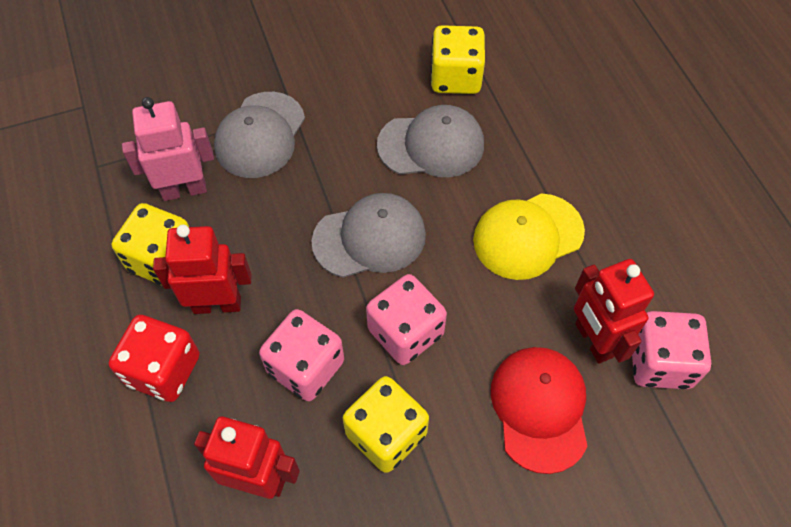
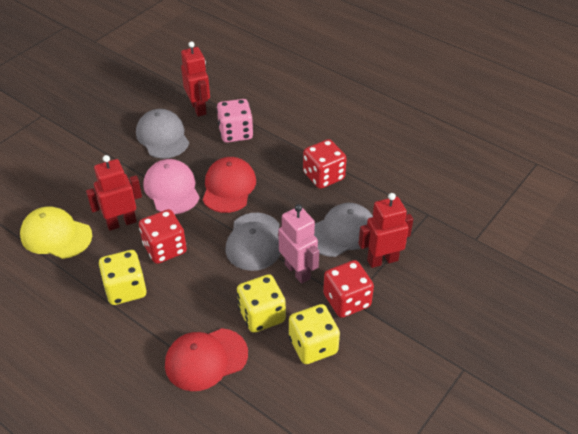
pink cap: 0 -> 1
pink dice: 3 -> 1
red cap: 1 -> 2
red dice: 1 -> 3

